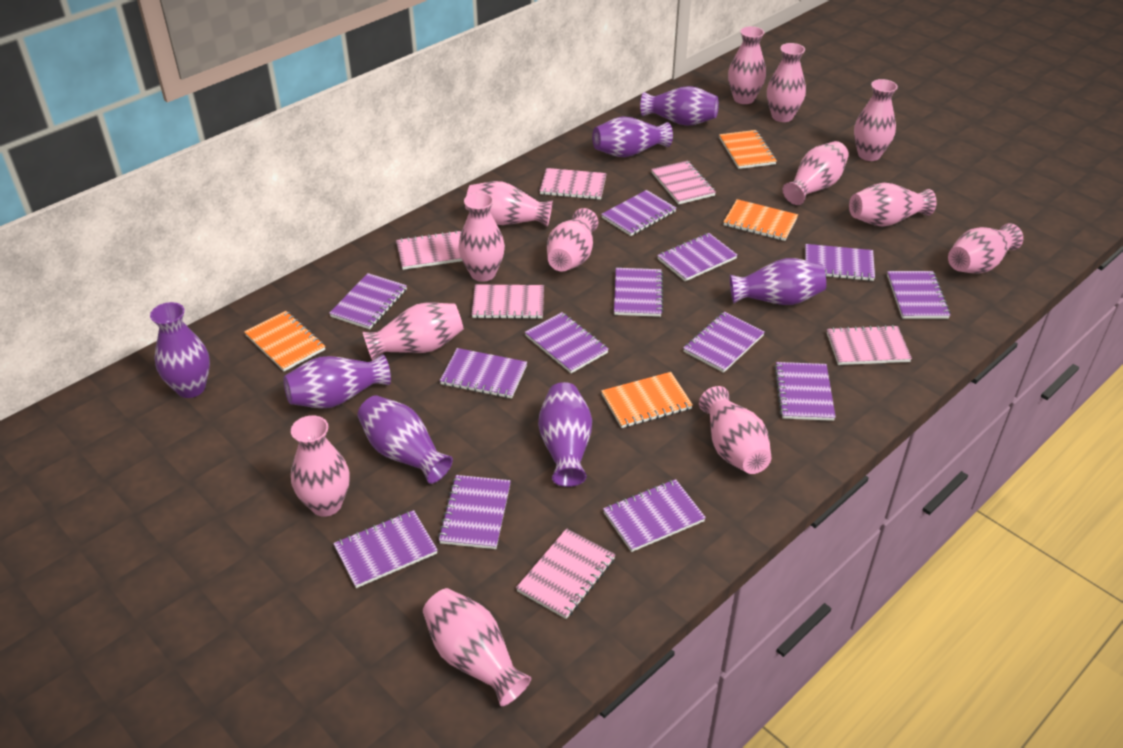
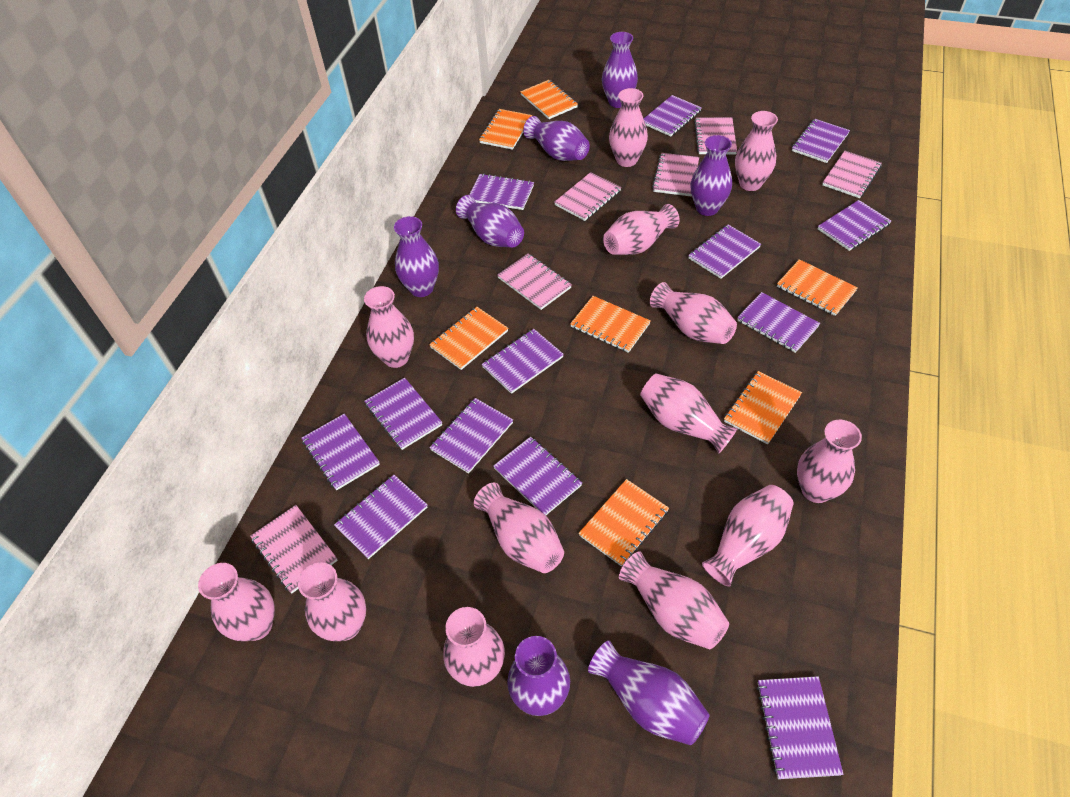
orange notebook: 4 -> 7

